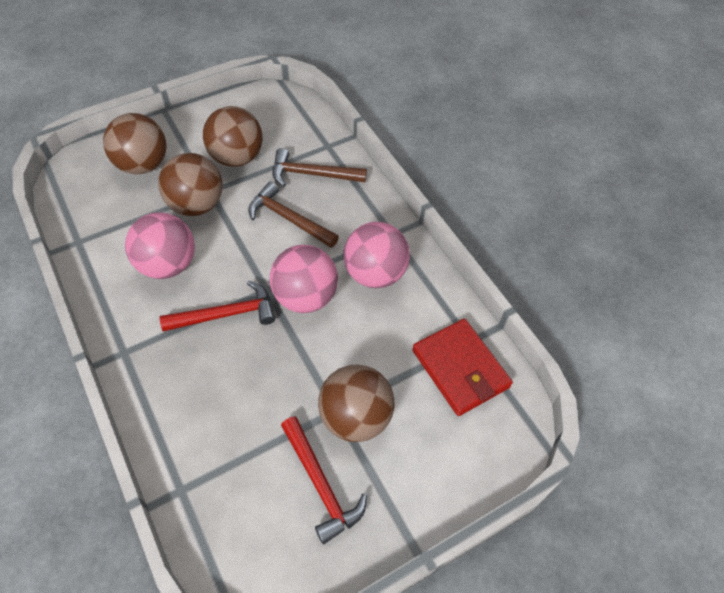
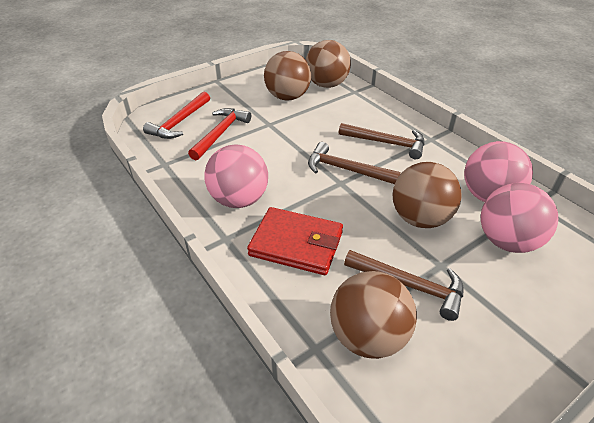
brown hammer: 2 -> 3

